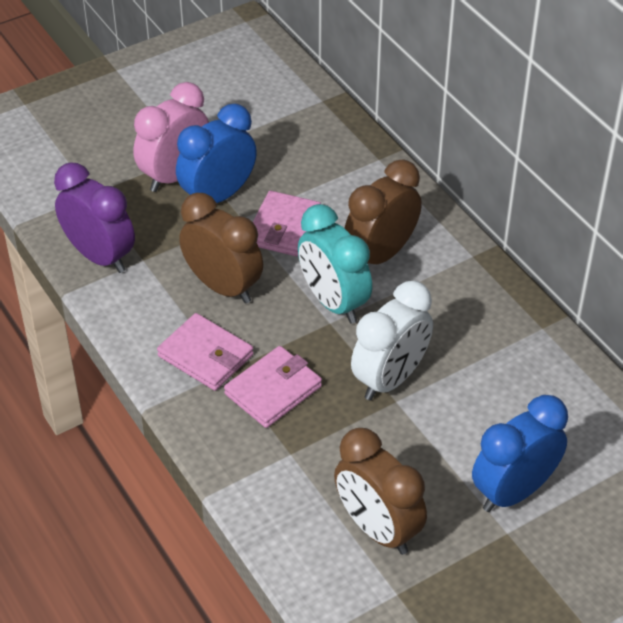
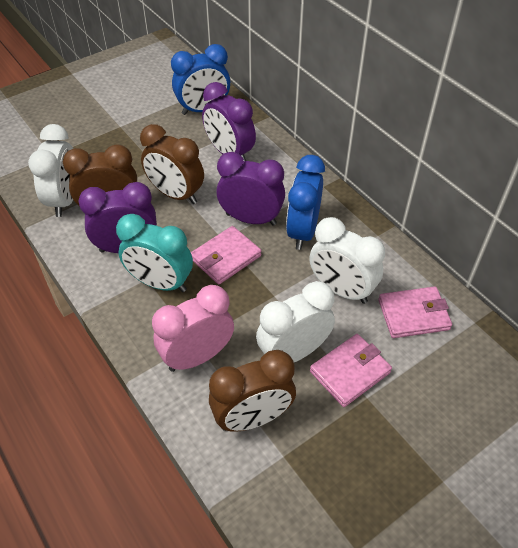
purple clock: 1 -> 3
white clock: 1 -> 3

